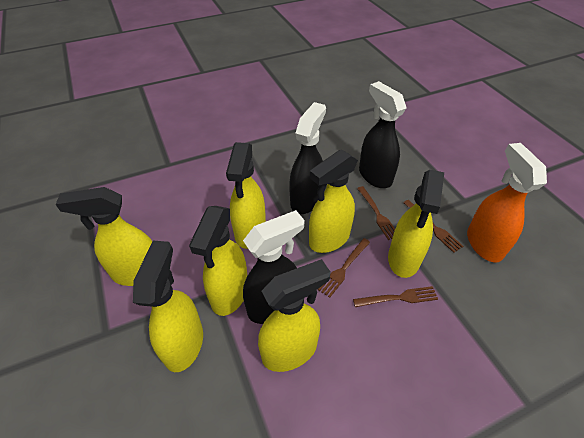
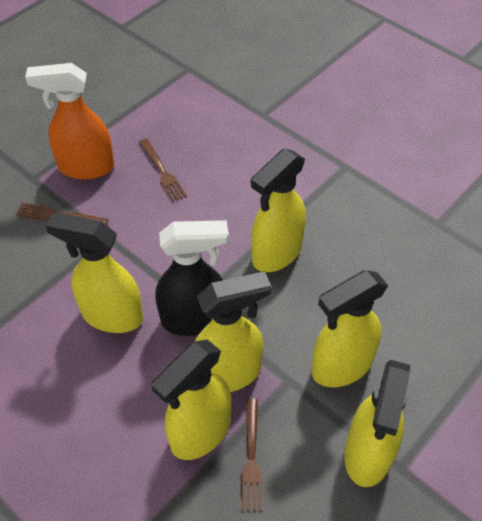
black spray bottle: 3 -> 1
brown fork: 4 -> 3
yellow spray bottle: 7 -> 6

